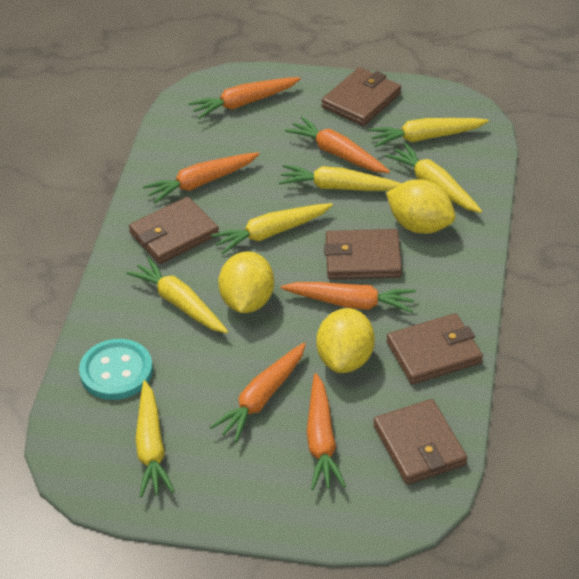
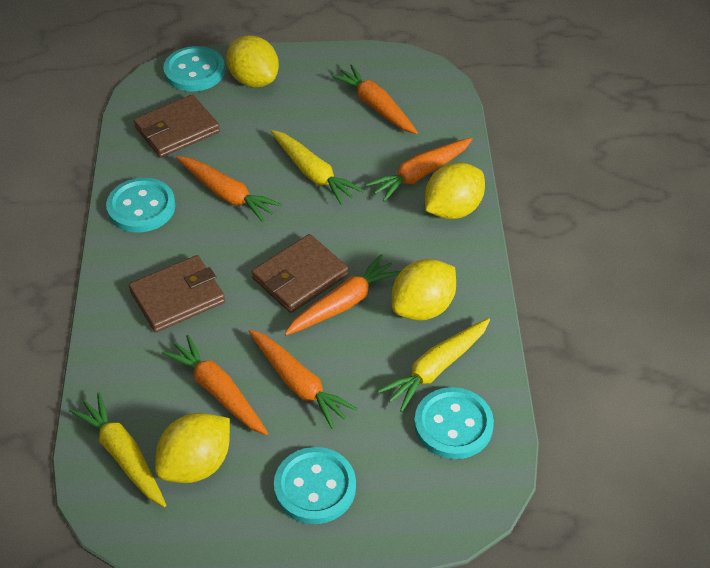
brown wallet: 5 -> 3
turquoise button: 1 -> 4
yellow carrot: 6 -> 3
yellow lemon: 3 -> 4

